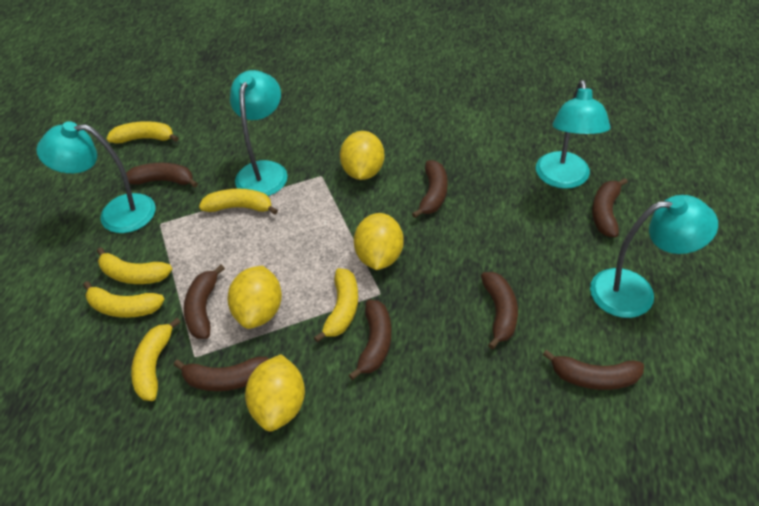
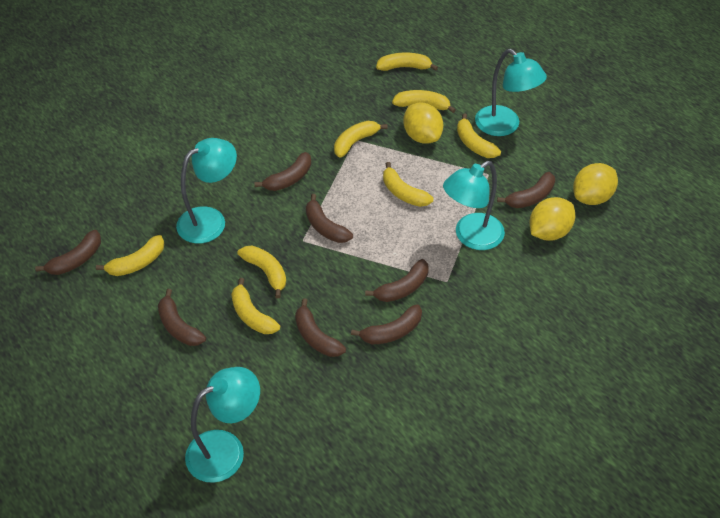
yellow banana: 6 -> 8
yellow lemon: 4 -> 3

